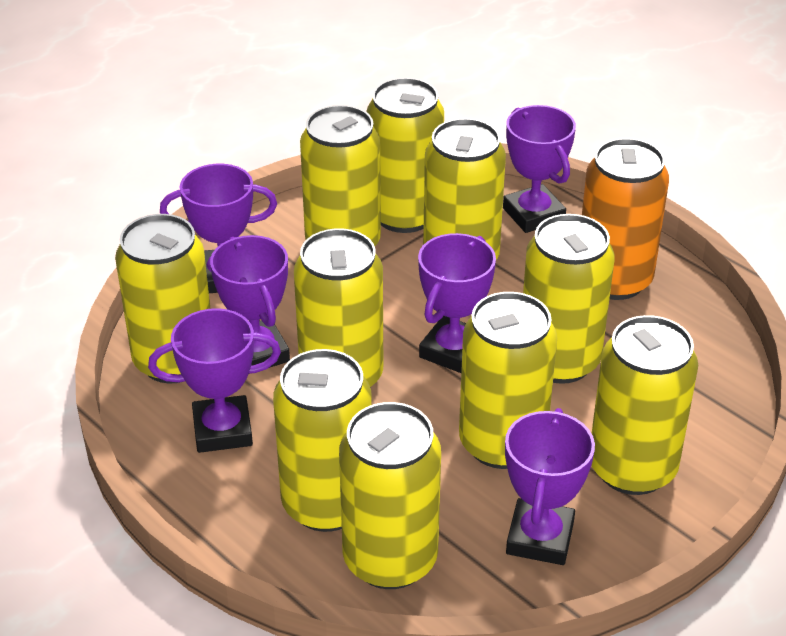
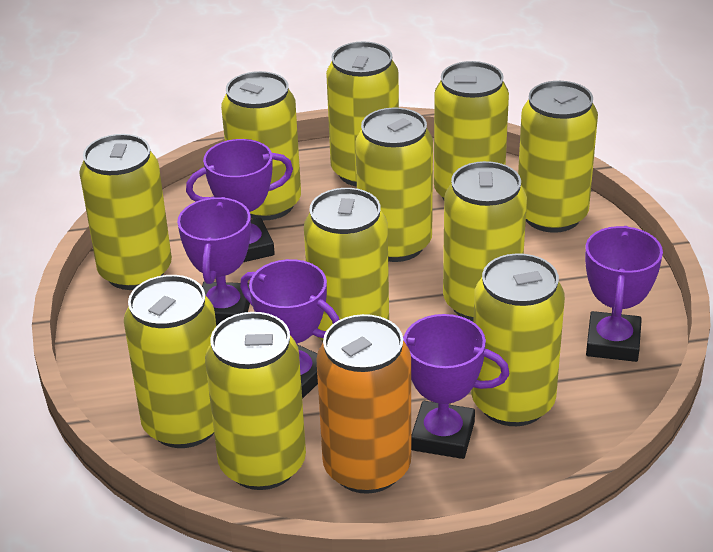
purple trophy: 6 -> 5
yellow can: 10 -> 11

